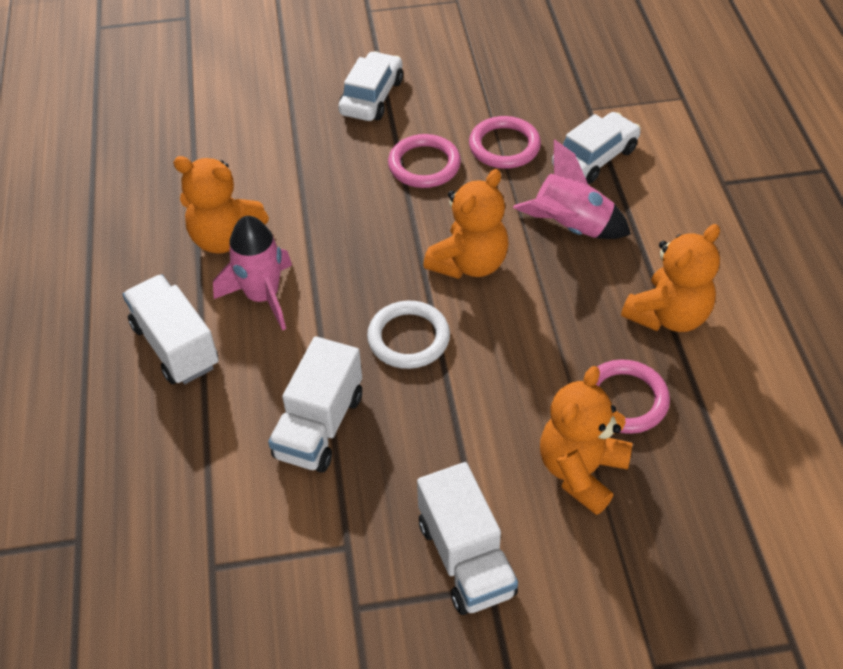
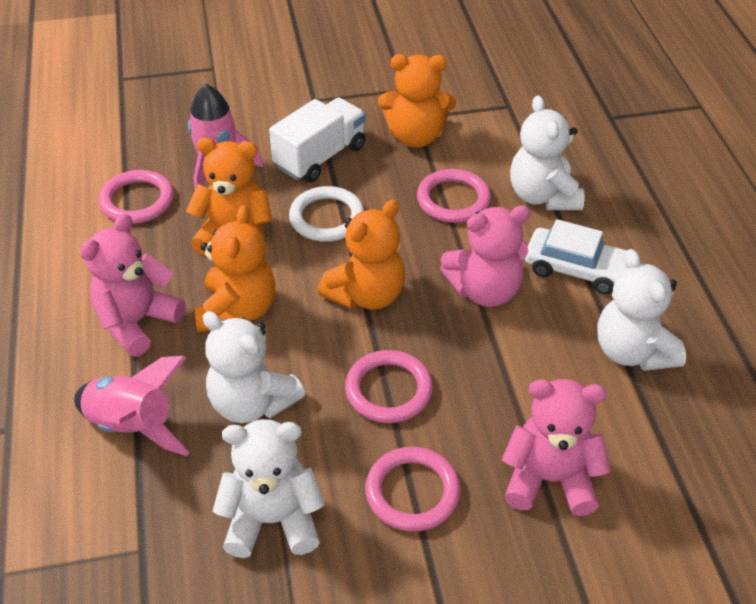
pink ring: 3 -> 4
pink teddy bear: 0 -> 3
white car: 2 -> 1
white teddy bear: 0 -> 4
white truck: 3 -> 1

